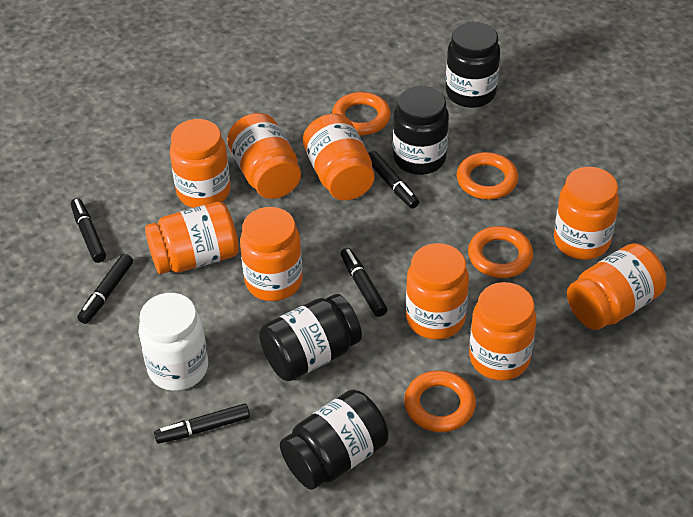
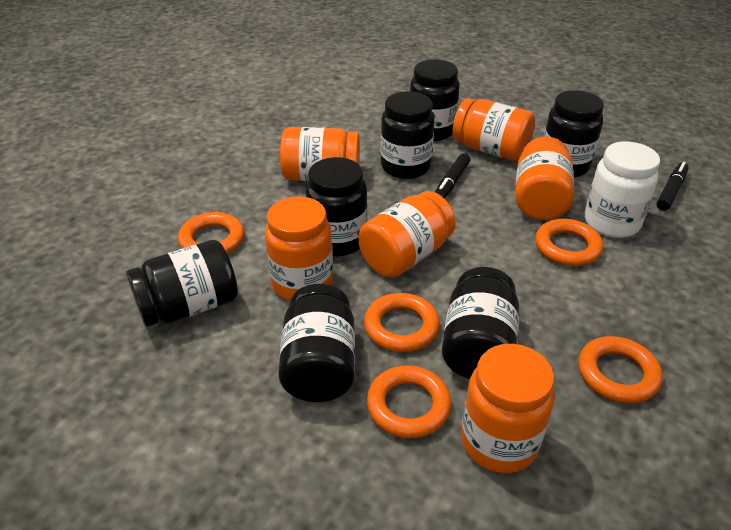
black jar: 4 -> 7
black marker: 5 -> 2
orange jar: 9 -> 6
orange ring: 4 -> 5

